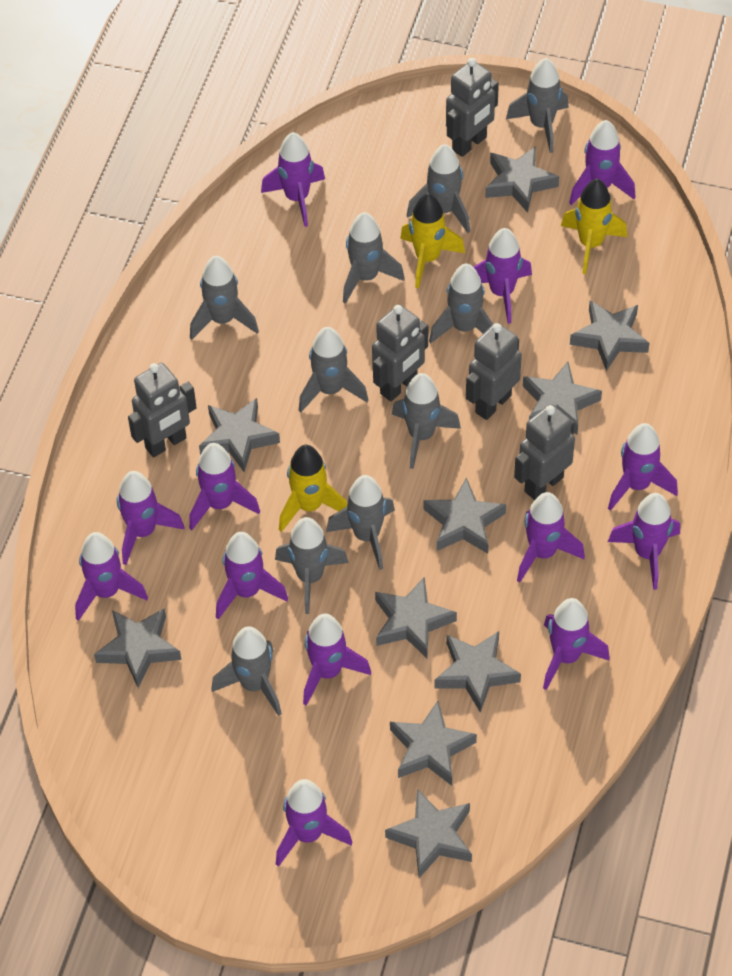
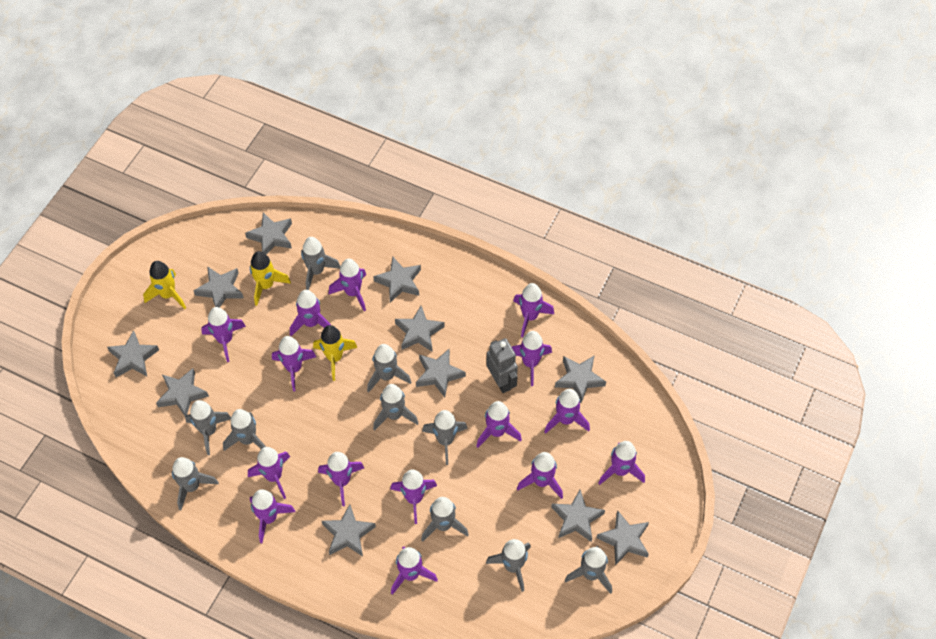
grey robot: 5 -> 1
grey star: 10 -> 11
purple rocket: 13 -> 15

